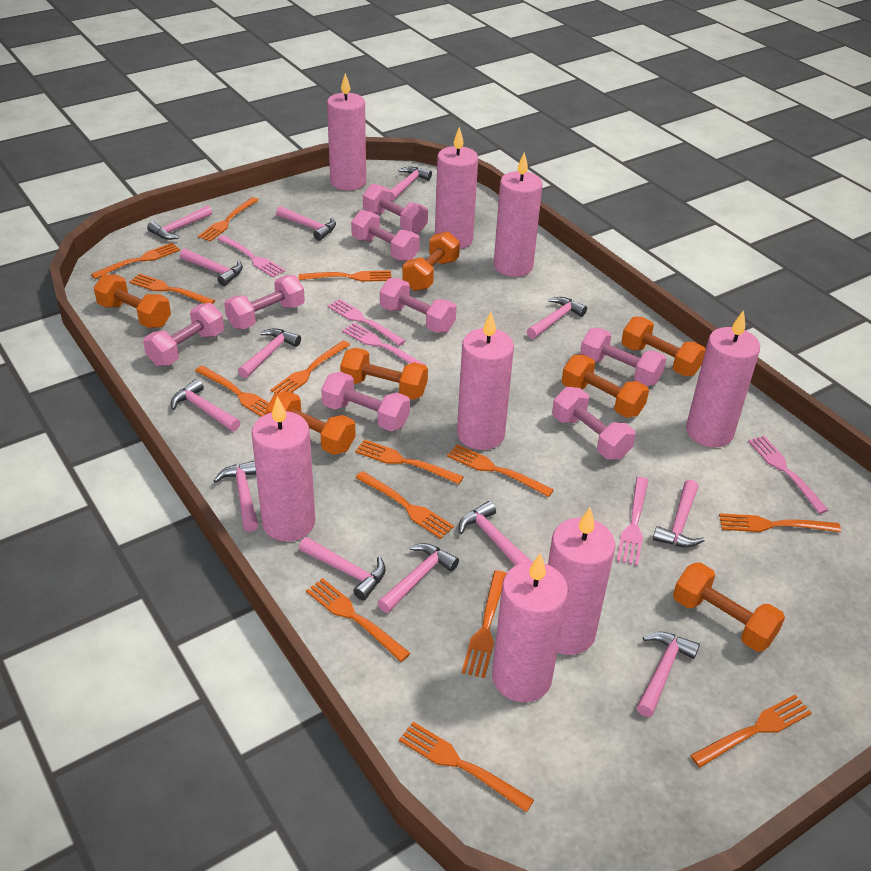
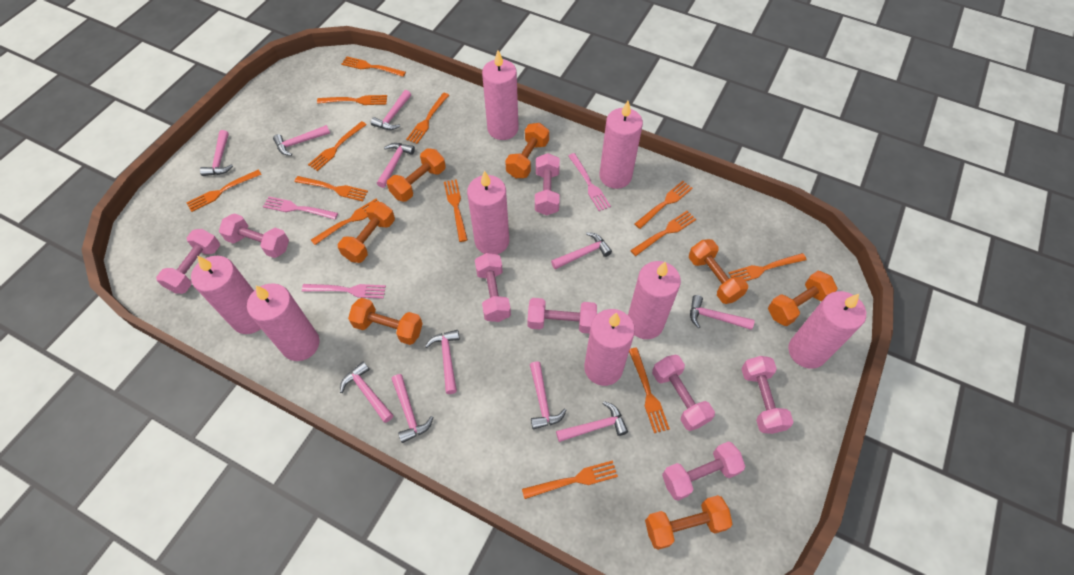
orange fork: 14 -> 13
pink fork: 5 -> 3
pink hammer: 13 -> 11

